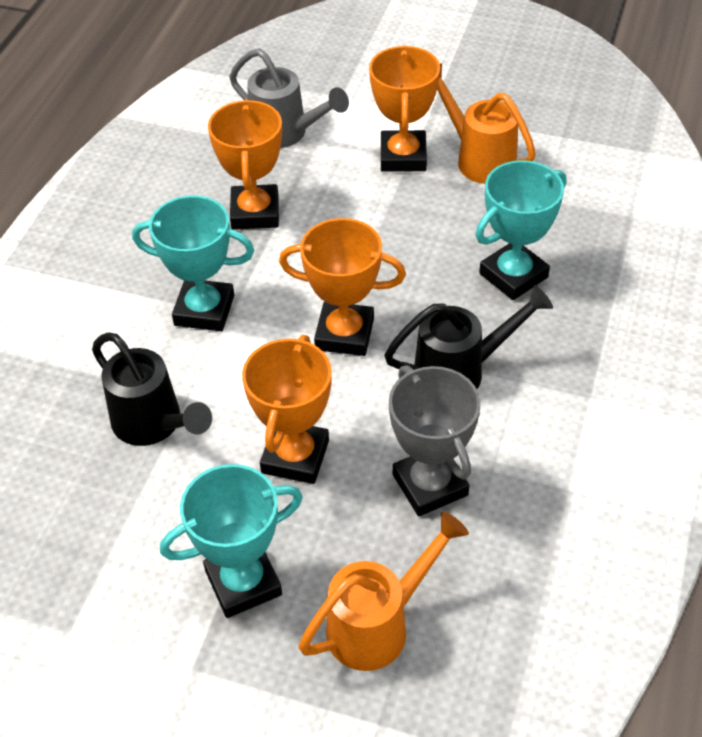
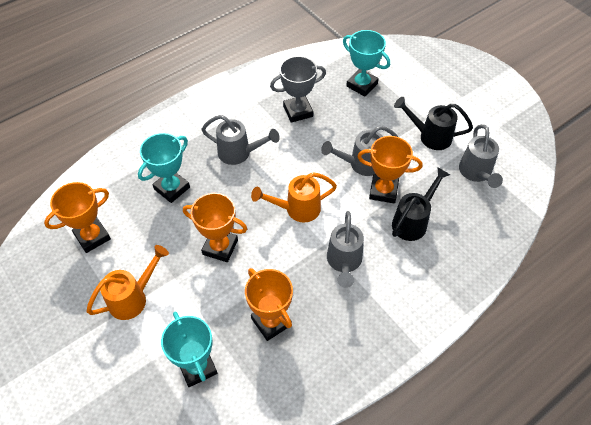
grey watering can: 1 -> 4

